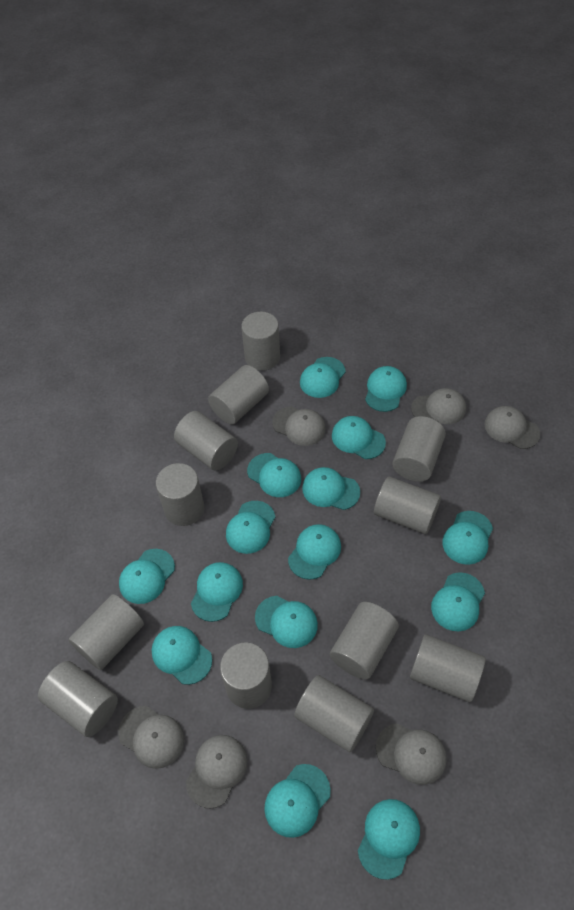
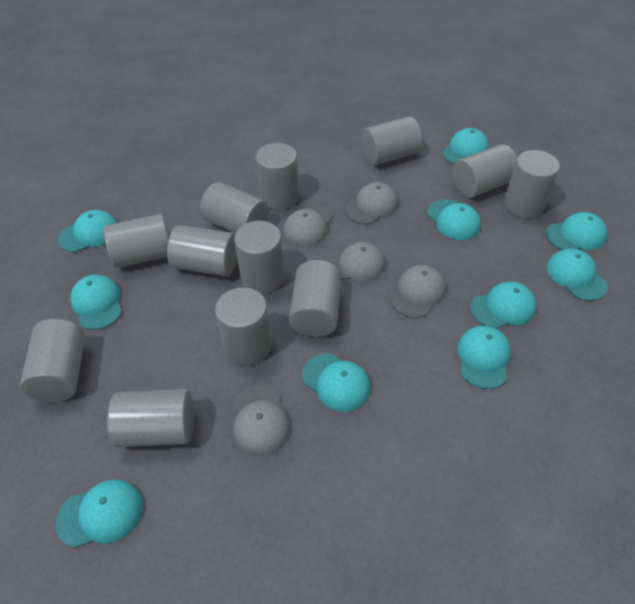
grey cap: 6 -> 5
turquoise cap: 15 -> 10

